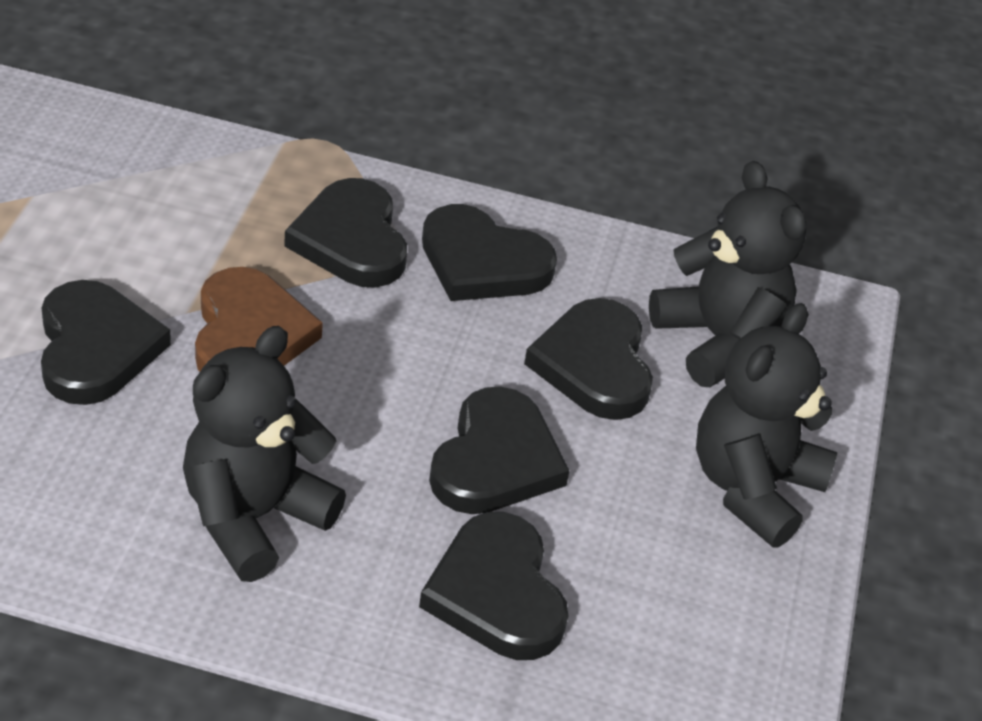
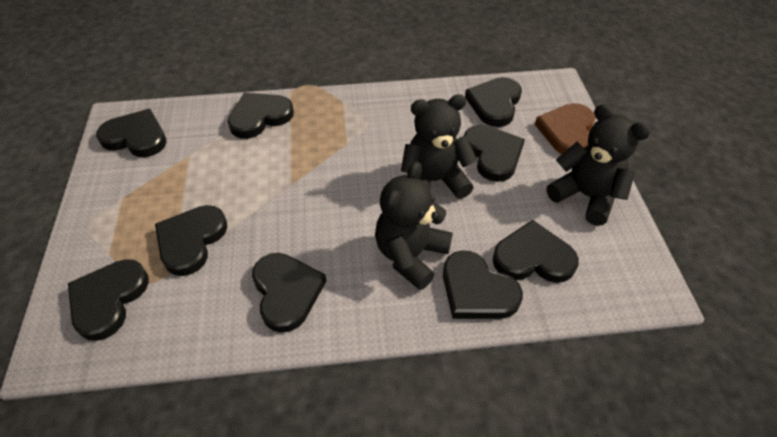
black heart: 6 -> 9

